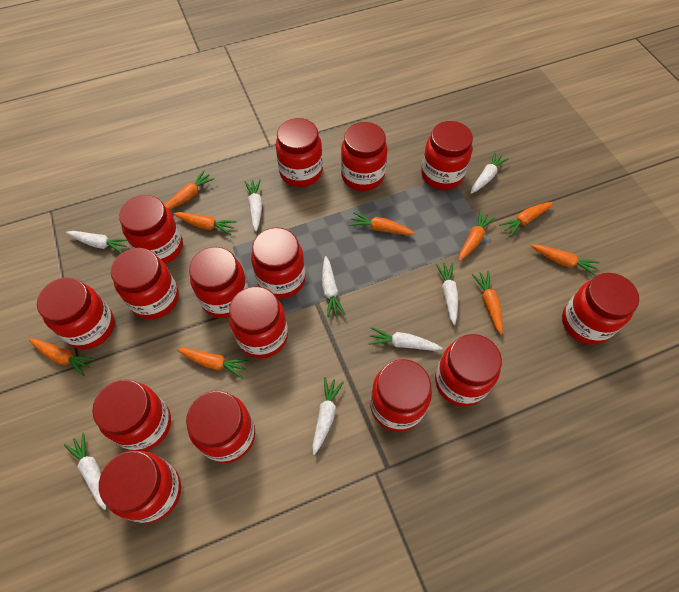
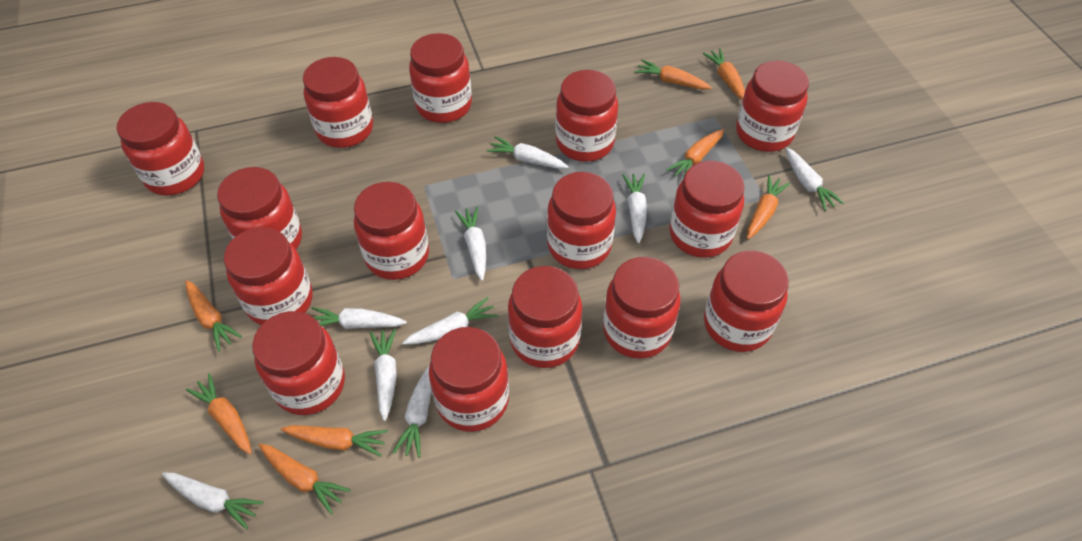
orange carrot: 9 -> 8
white carrot: 8 -> 9

